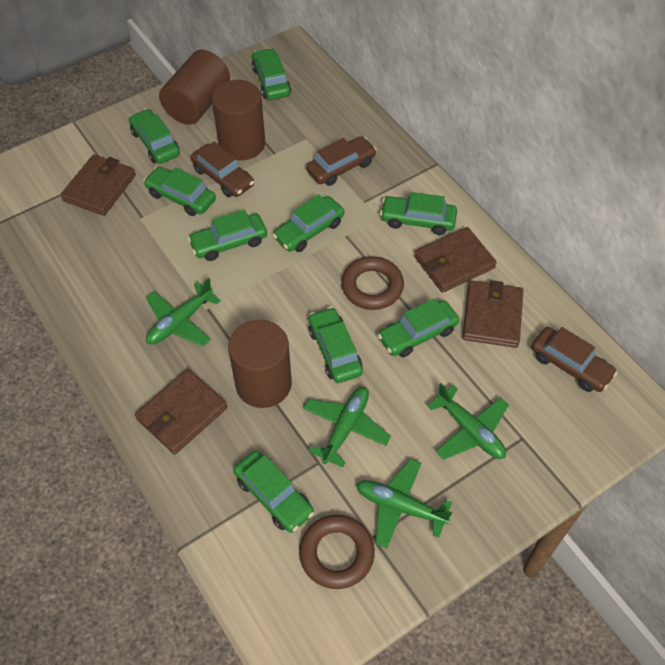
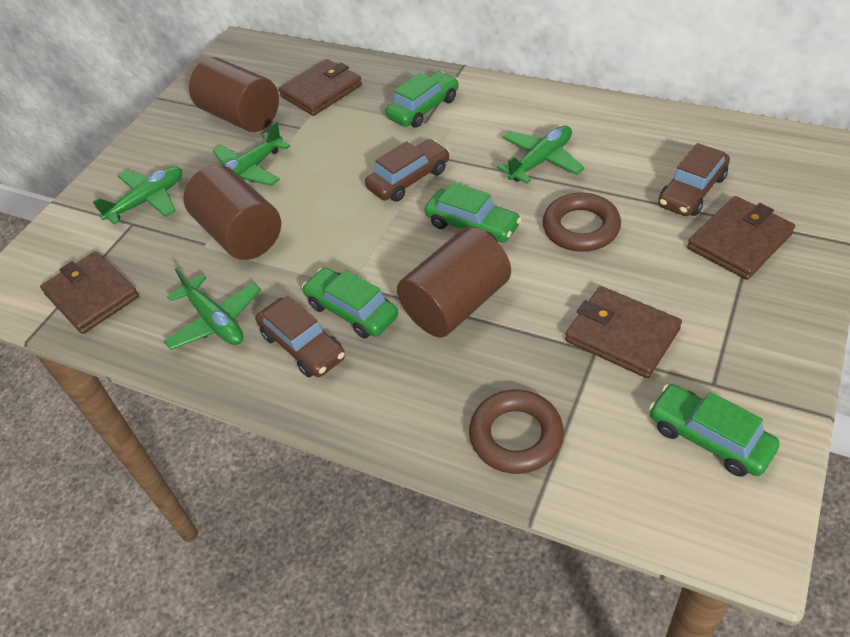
green car: 9 -> 4

